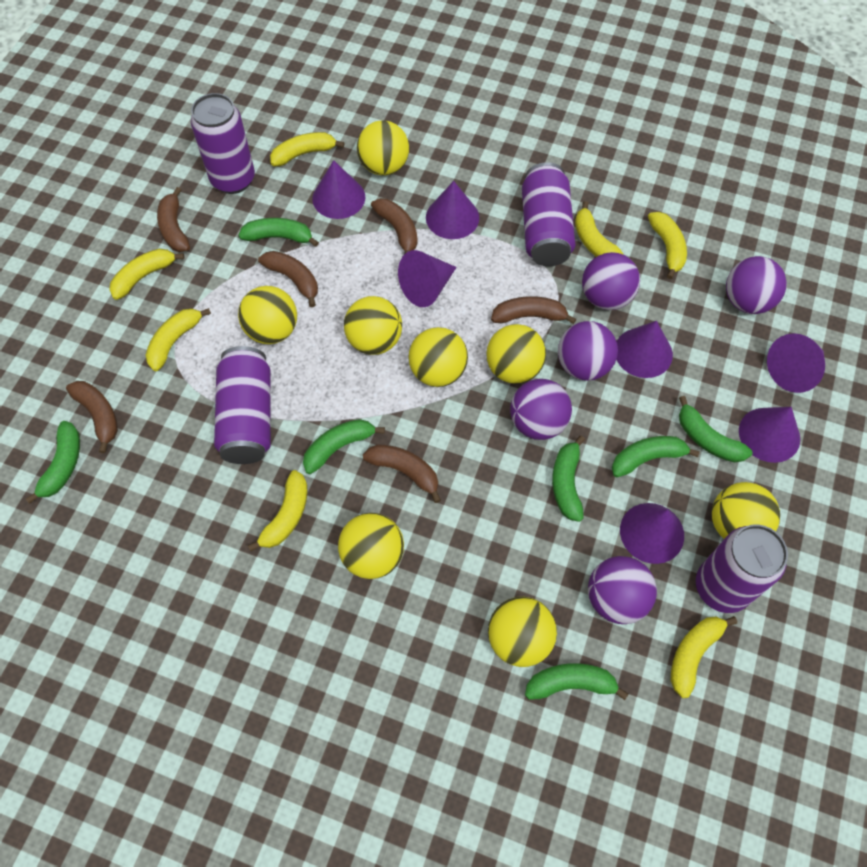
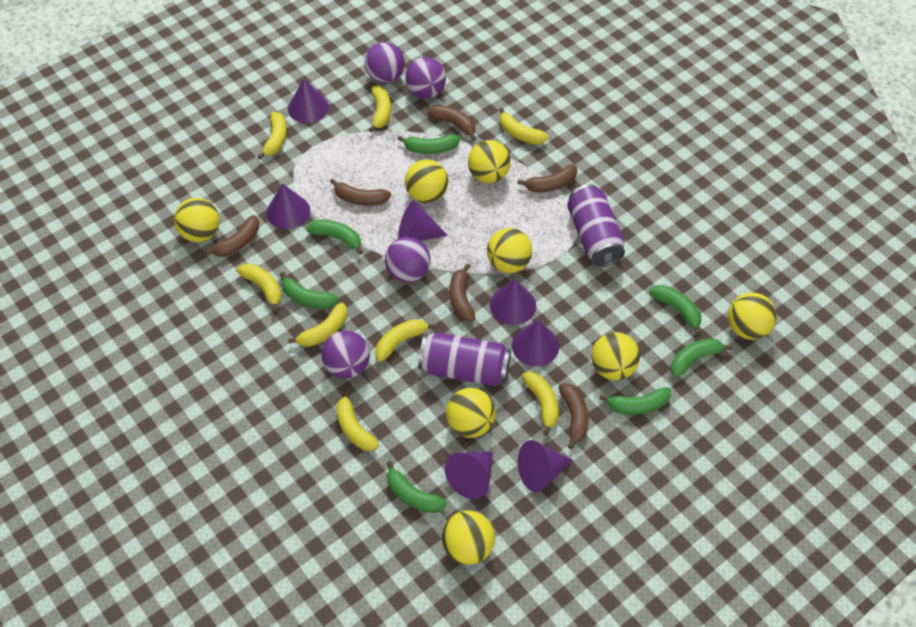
purple ball: 5 -> 4
purple can: 4 -> 2
yellow banana: 7 -> 8

